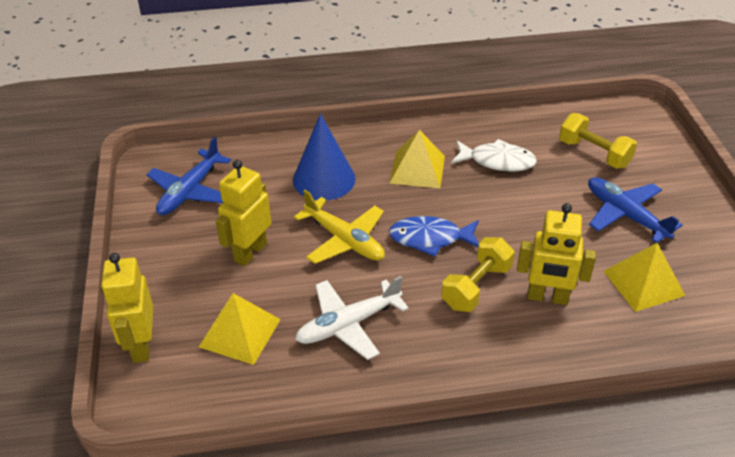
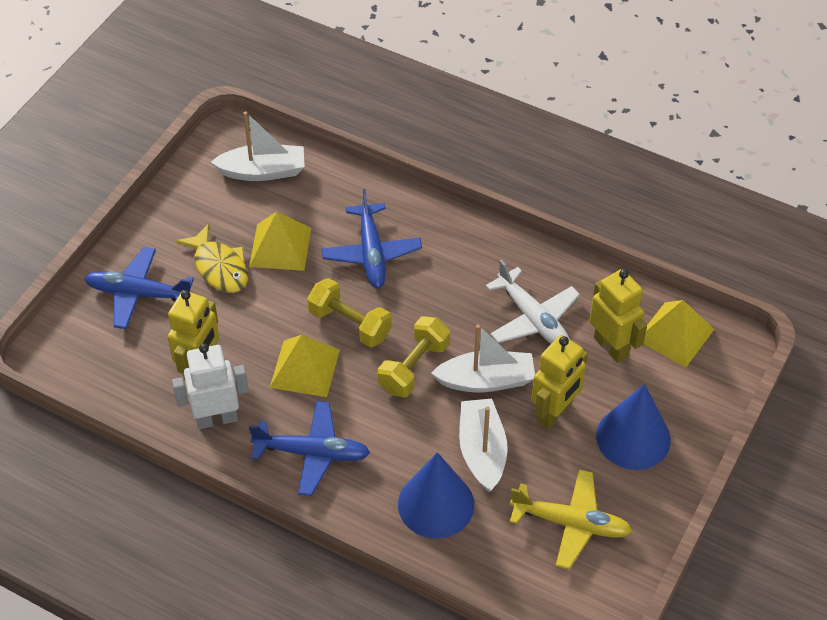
blue cone: 1 -> 2
blue fish: 1 -> 0
blue plane: 2 -> 3
white boat: 0 -> 3
white fish: 1 -> 0
white robot: 0 -> 1
yellow fish: 0 -> 1

